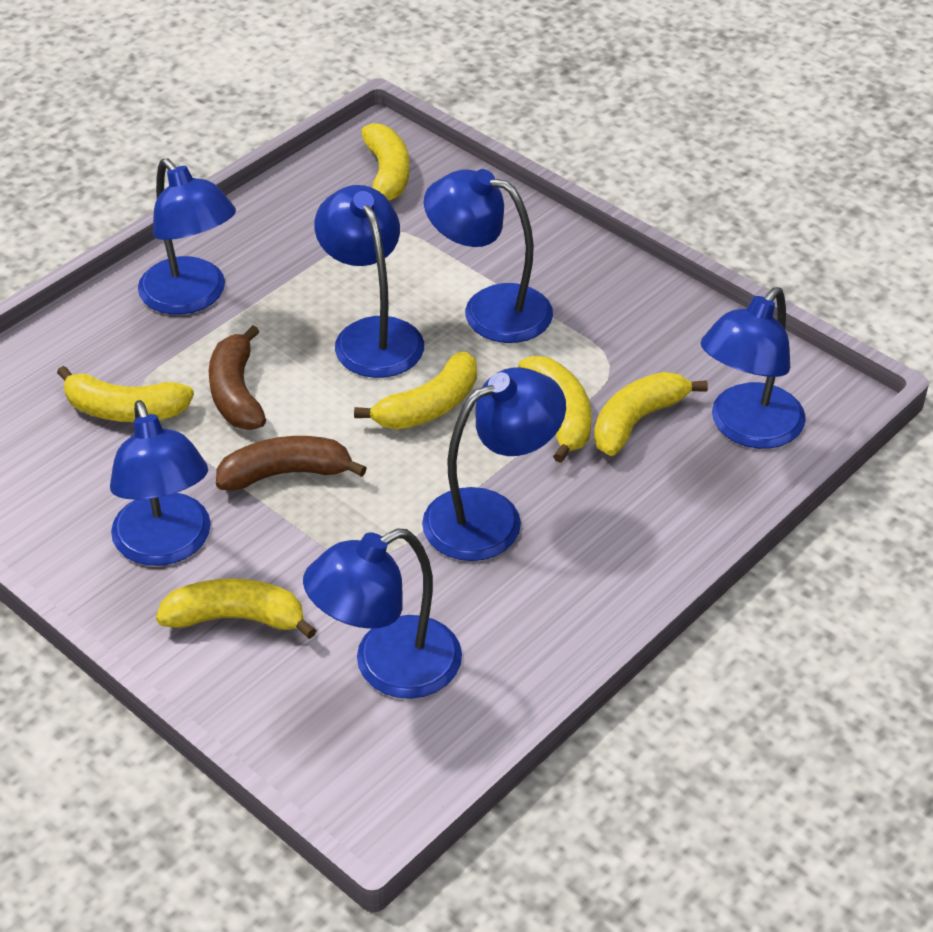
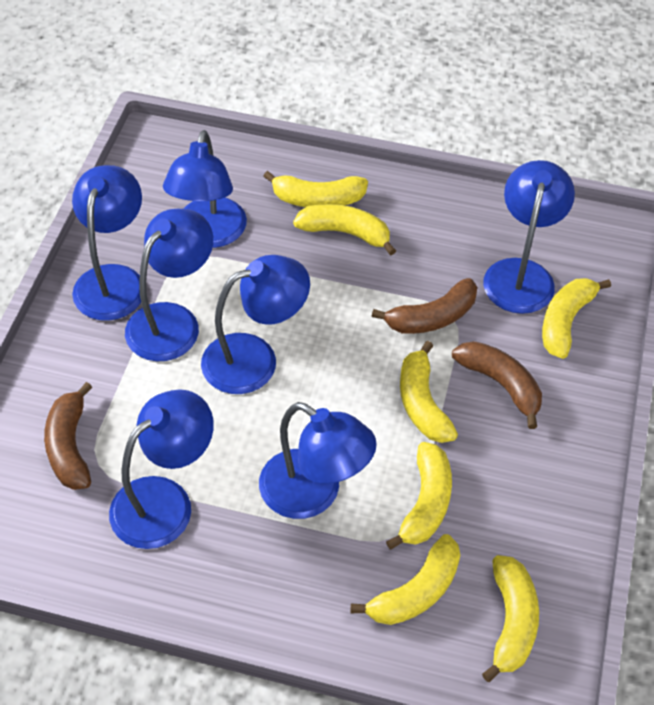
brown banana: 2 -> 3
yellow banana: 6 -> 7

